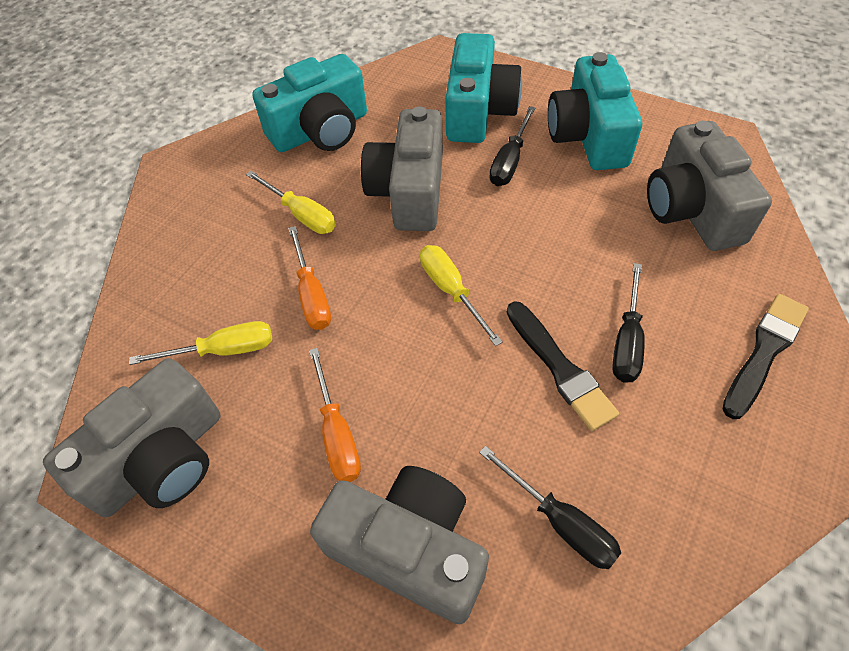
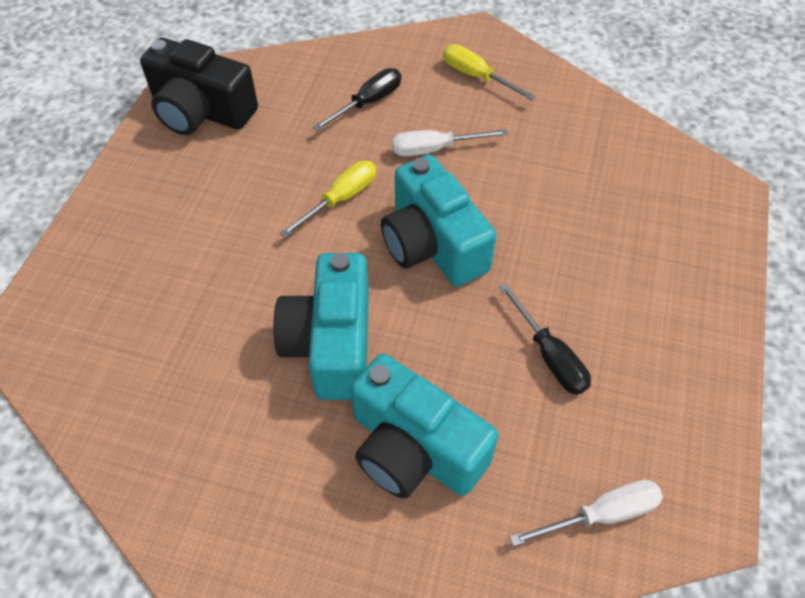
black brush: 2 -> 0
black camera: 0 -> 1
black screwdriver: 3 -> 2
grey camera: 4 -> 0
orange screwdriver: 2 -> 0
white screwdriver: 0 -> 2
yellow screwdriver: 3 -> 2

